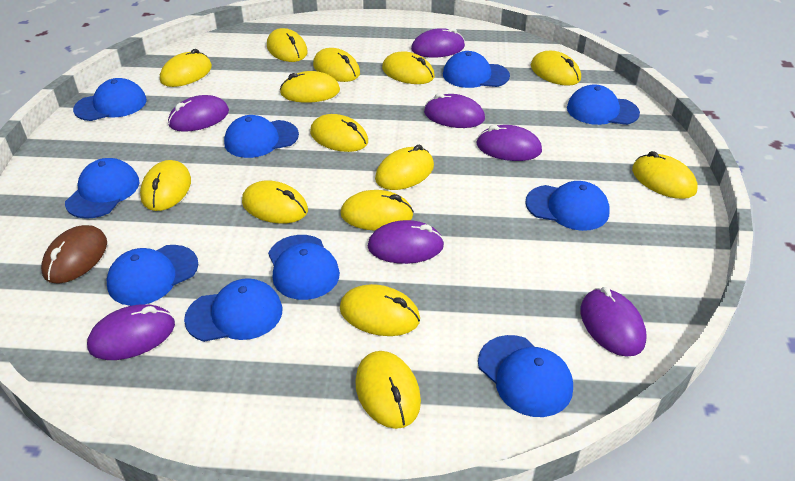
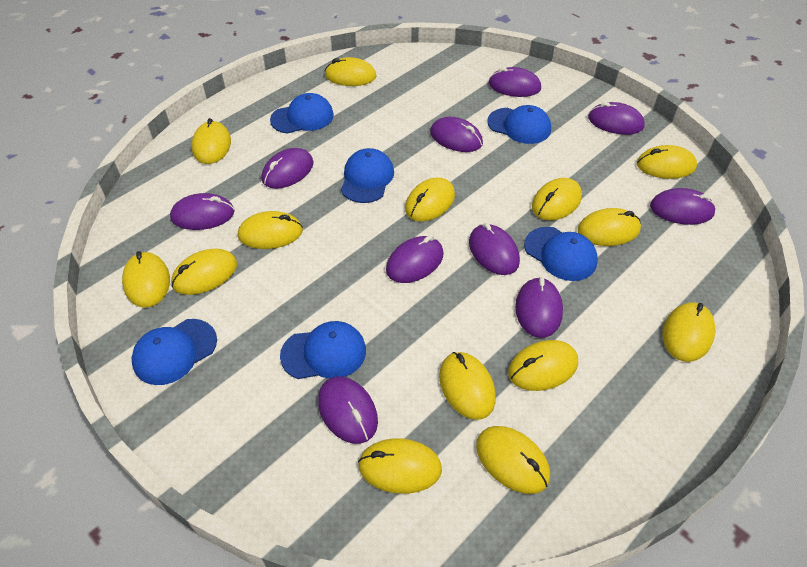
blue cap: 10 -> 6
brown mouse: 1 -> 0
purple mouse: 7 -> 10

